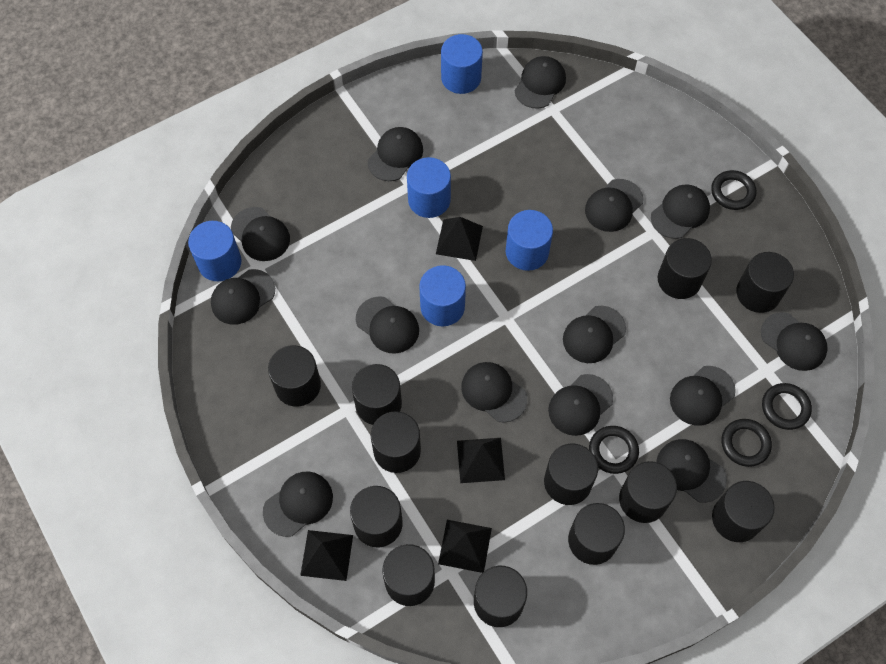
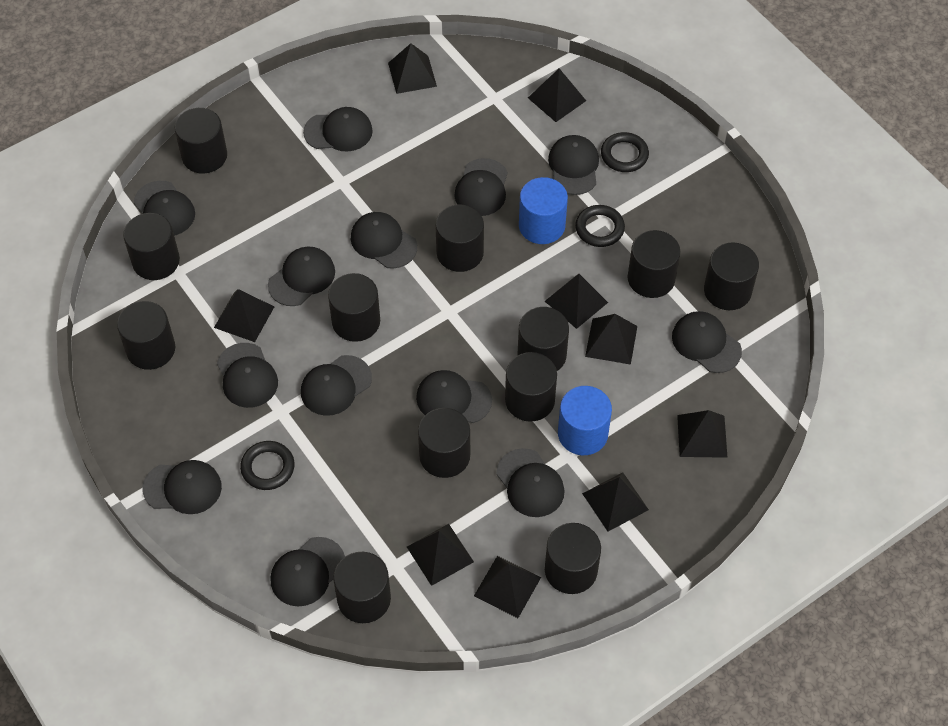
black cap: 14 -> 13
black pyramid: 4 -> 9
black ring: 4 -> 3
blue cylinder: 5 -> 2

